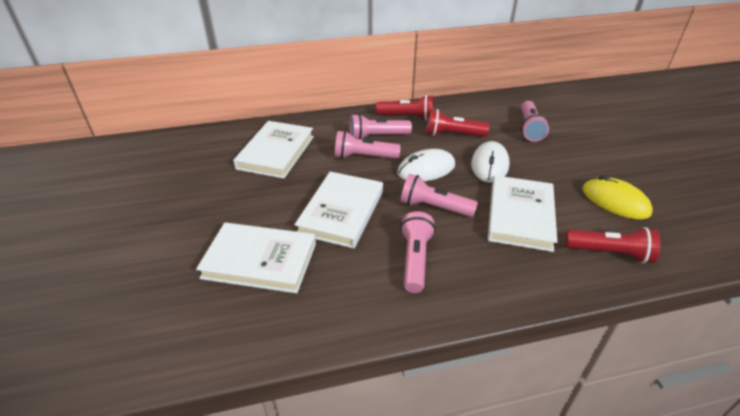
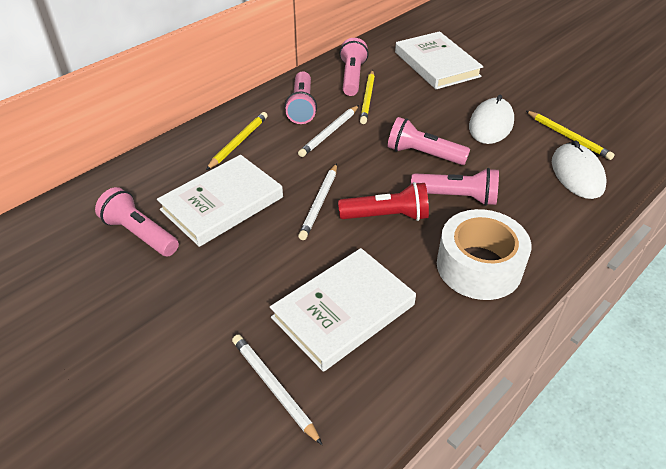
red flashlight: 3 -> 1
white book: 4 -> 3
white pencil: 0 -> 3
white tape: 0 -> 1
yellow mouse: 1 -> 0
yellow pencil: 0 -> 3

